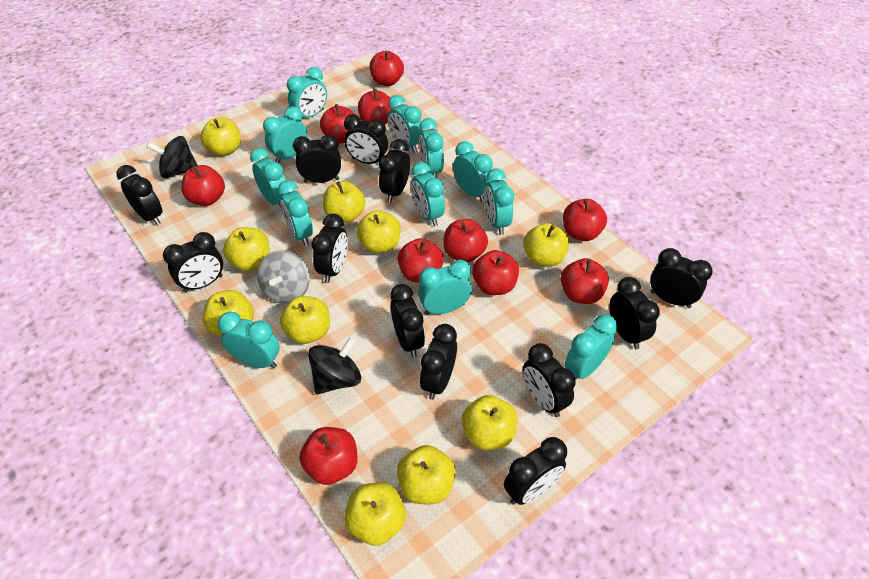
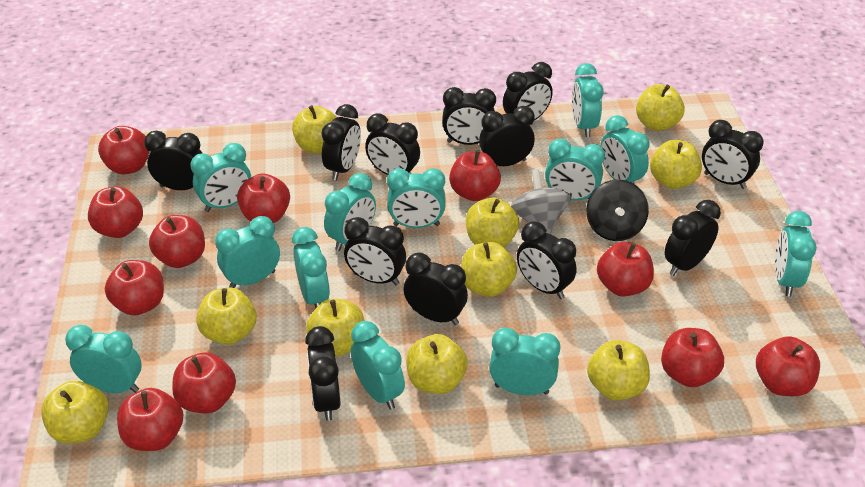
black spinning top: 2 -> 1
red apple: 10 -> 11

